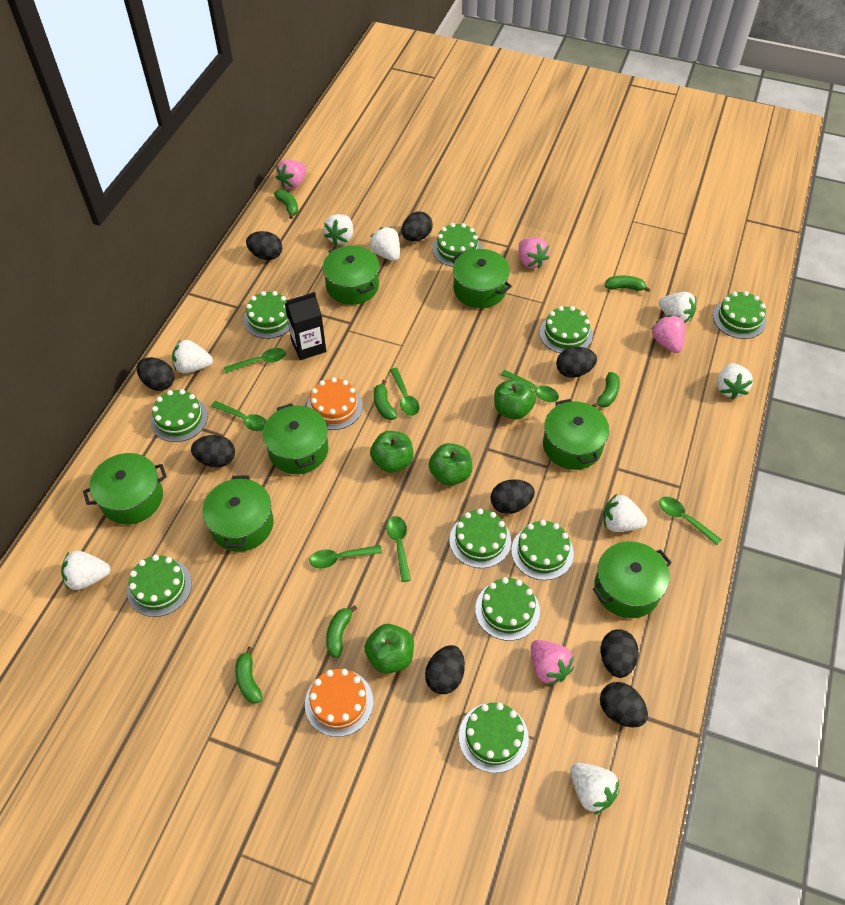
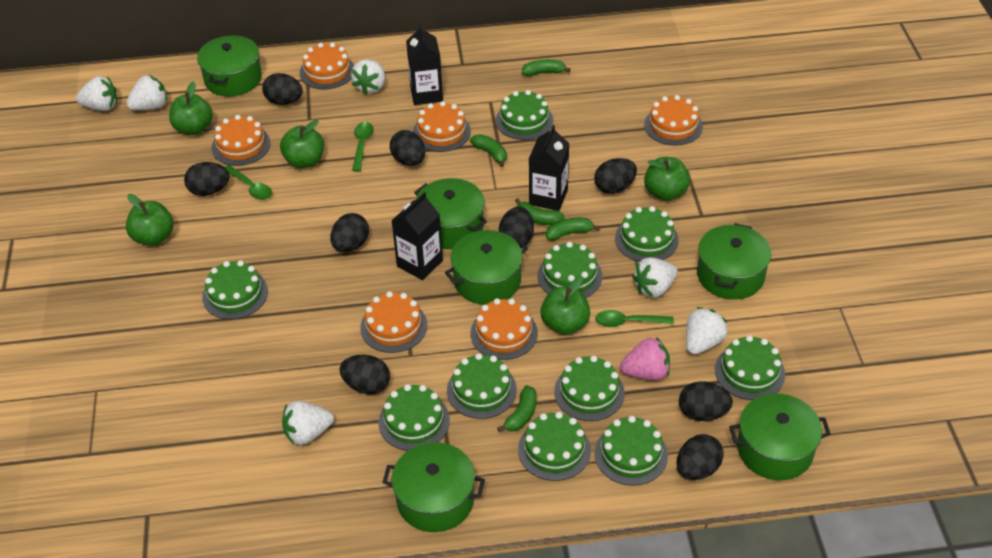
black carton: 1 -> 3
green apple: 4 -> 5
green banana: 6 -> 5
green pot: 7 -> 6
green spoon: 7 -> 3
orange cake: 2 -> 6
pink strawberry: 4 -> 1
white strawberry: 8 -> 6

